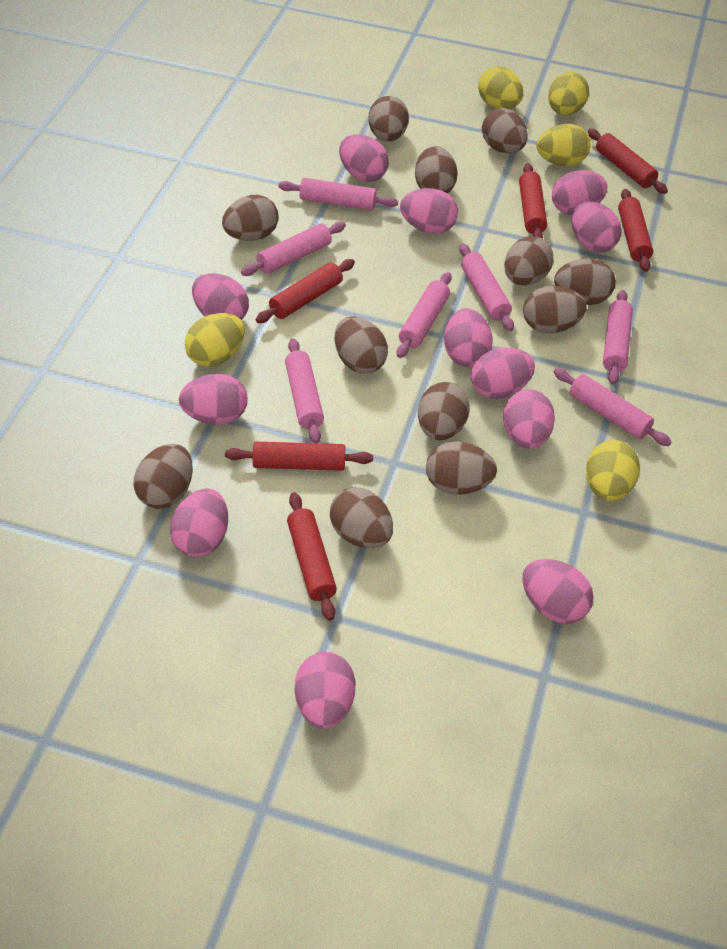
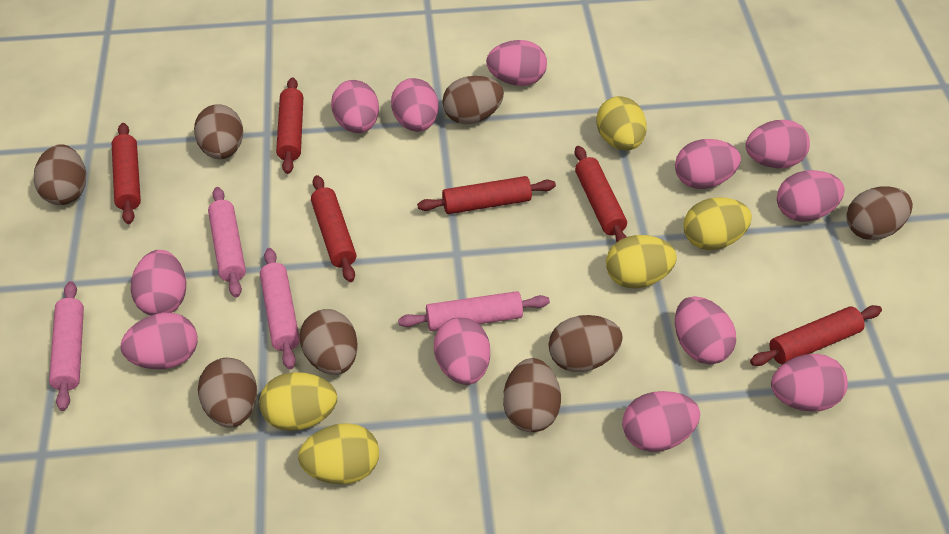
brown egg: 12 -> 8
pink rolling pin: 7 -> 4

